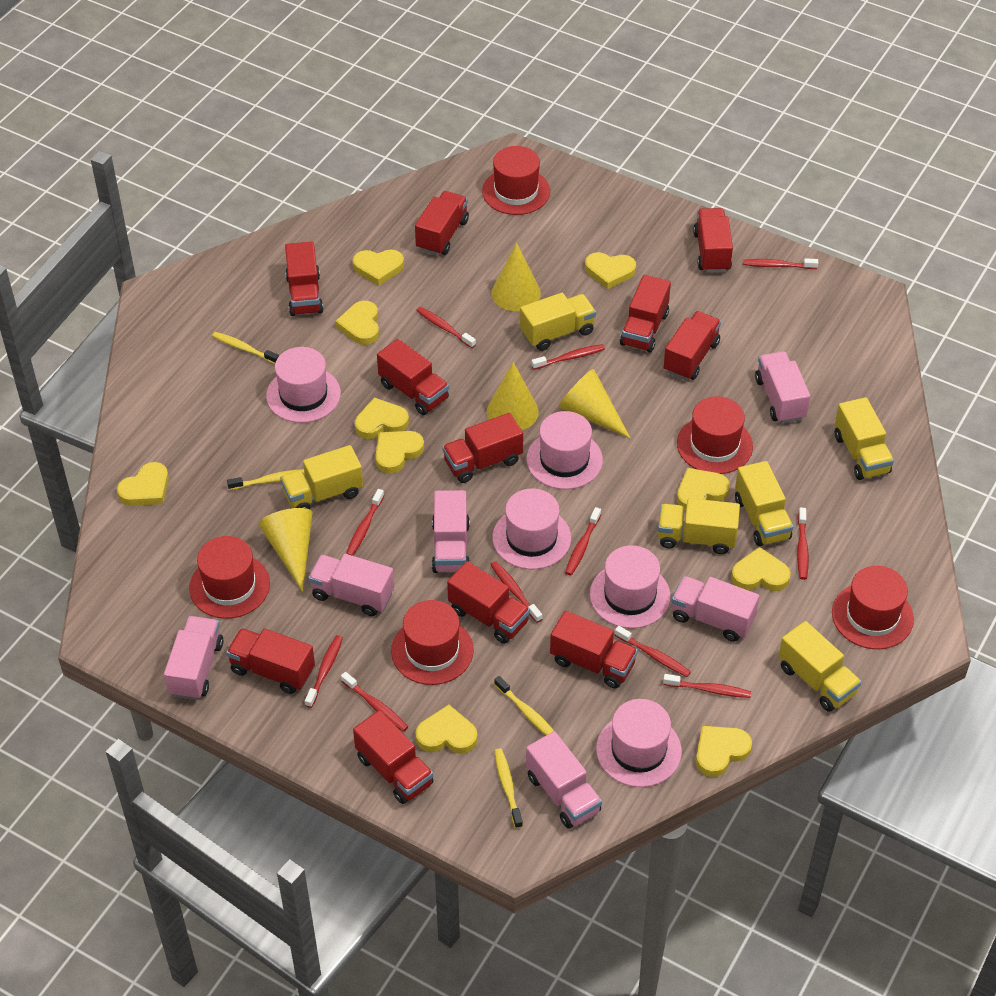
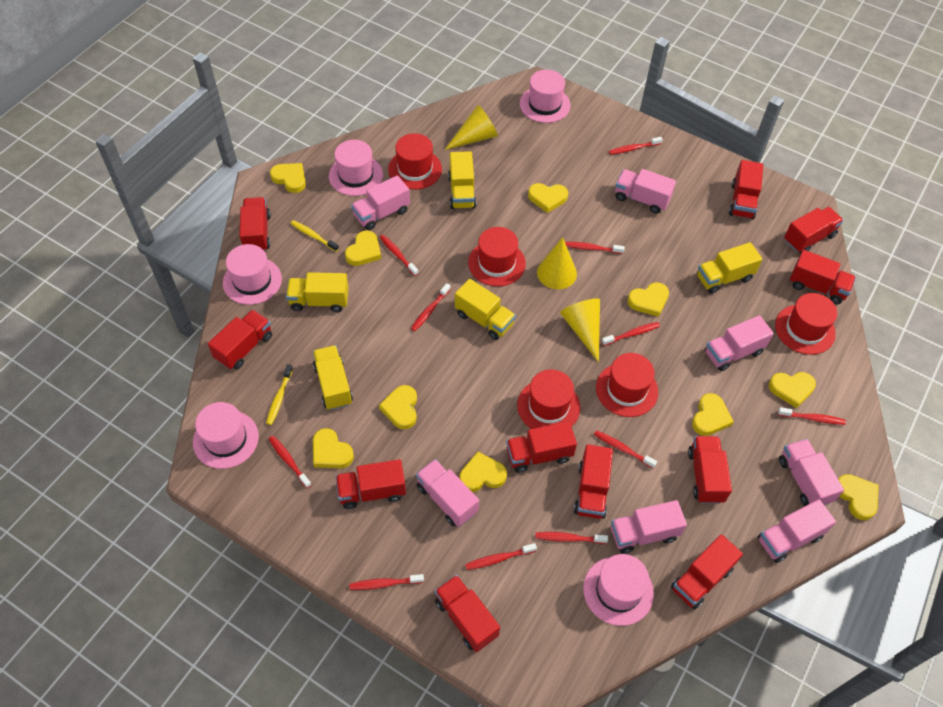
pink truck: 6 -> 7
yellow cone: 4 -> 3
yellow toothbrush: 4 -> 2
yellow truck: 6 -> 5

